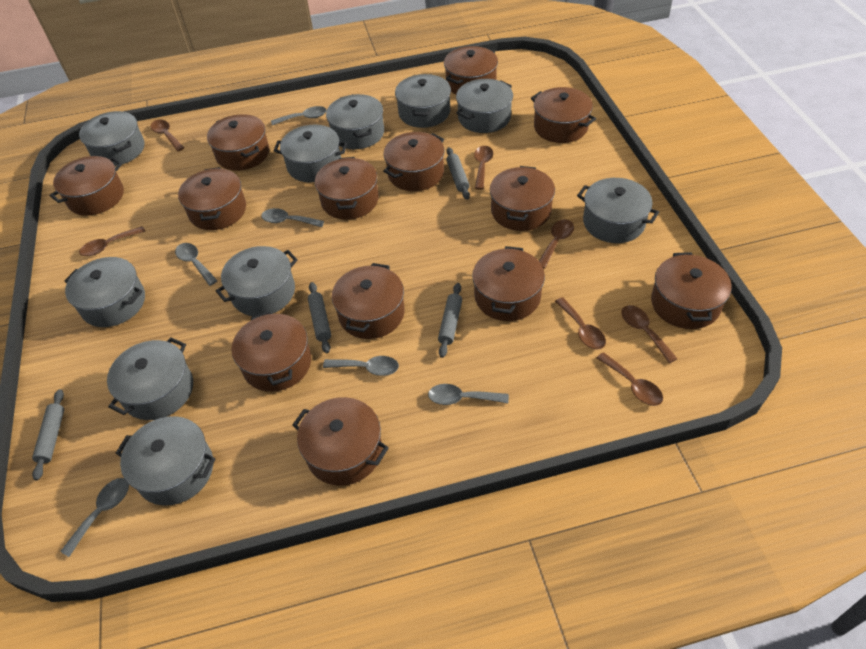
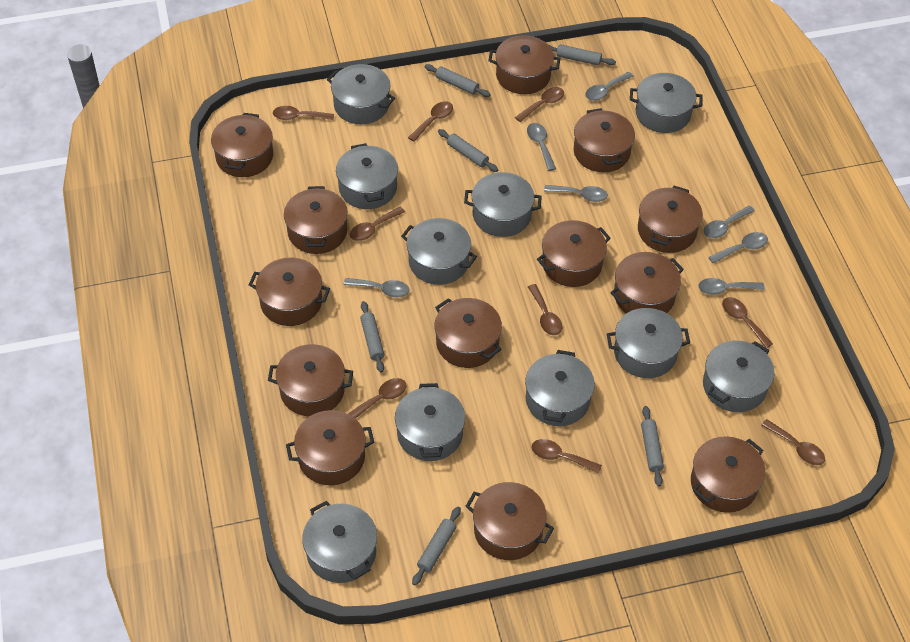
brown spoon: 7 -> 9
grey rolling pin: 4 -> 6
grey spoon: 6 -> 7

